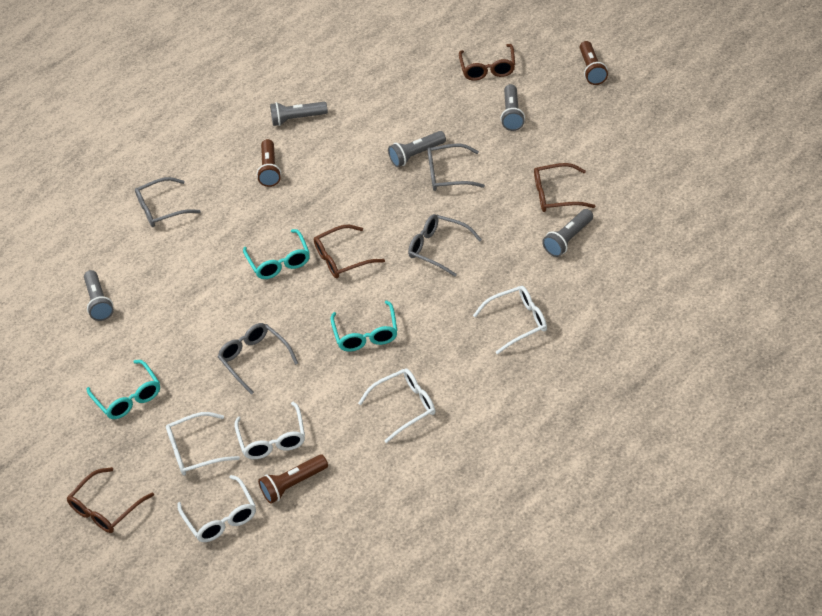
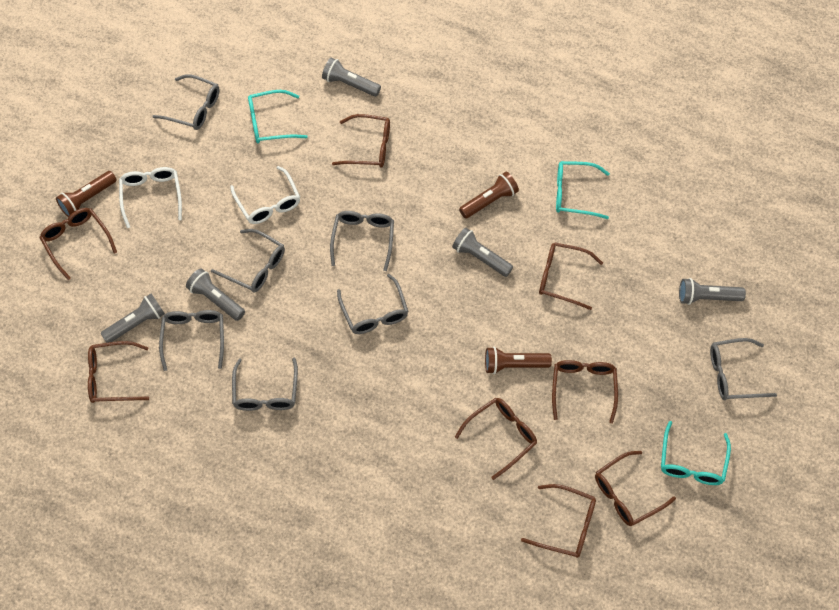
brown glasses: 4 -> 8
grey glasses: 4 -> 7
white glasses: 5 -> 2

